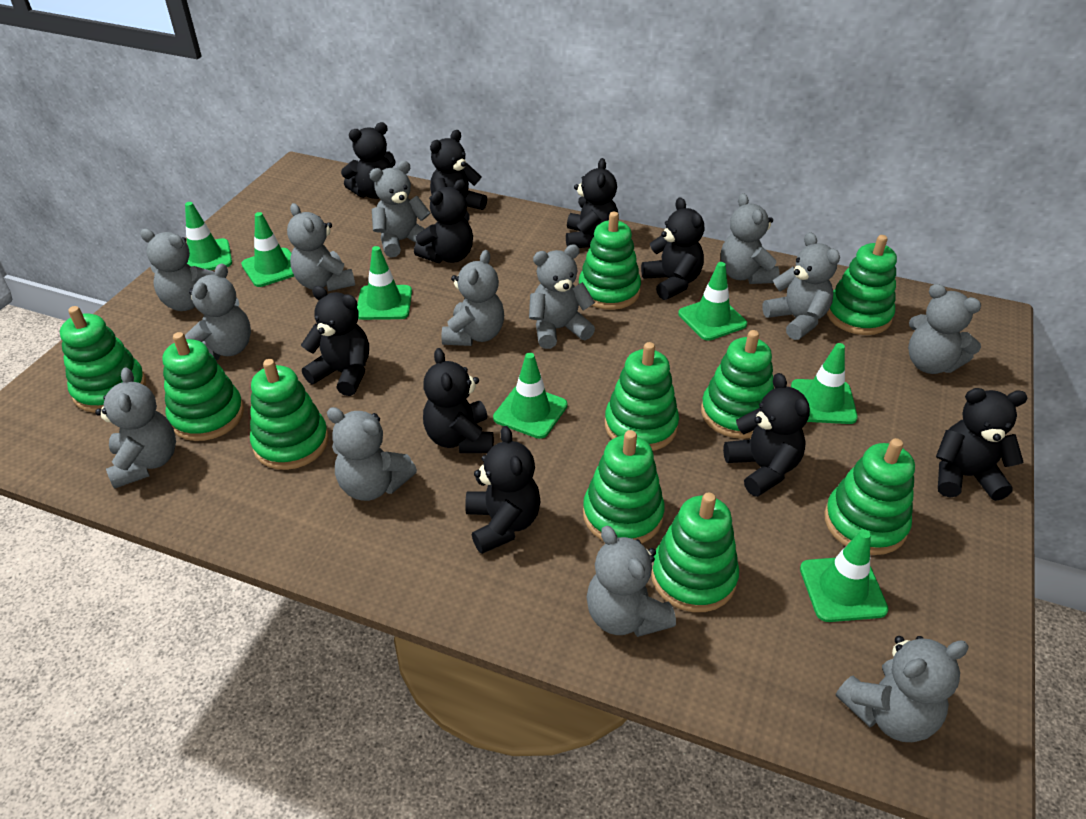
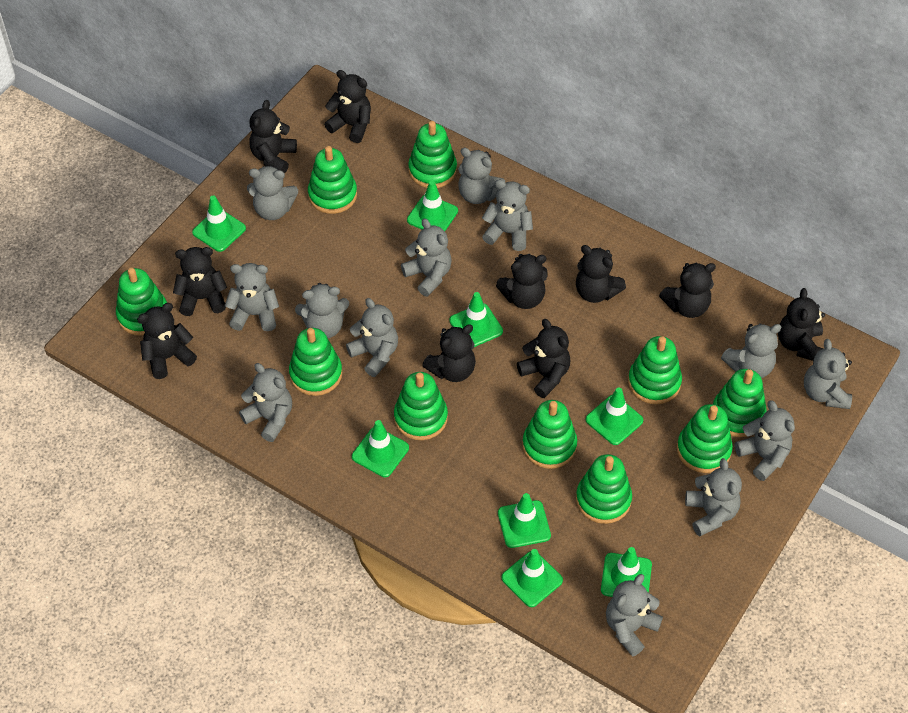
green traffic cone: 7 -> 8

